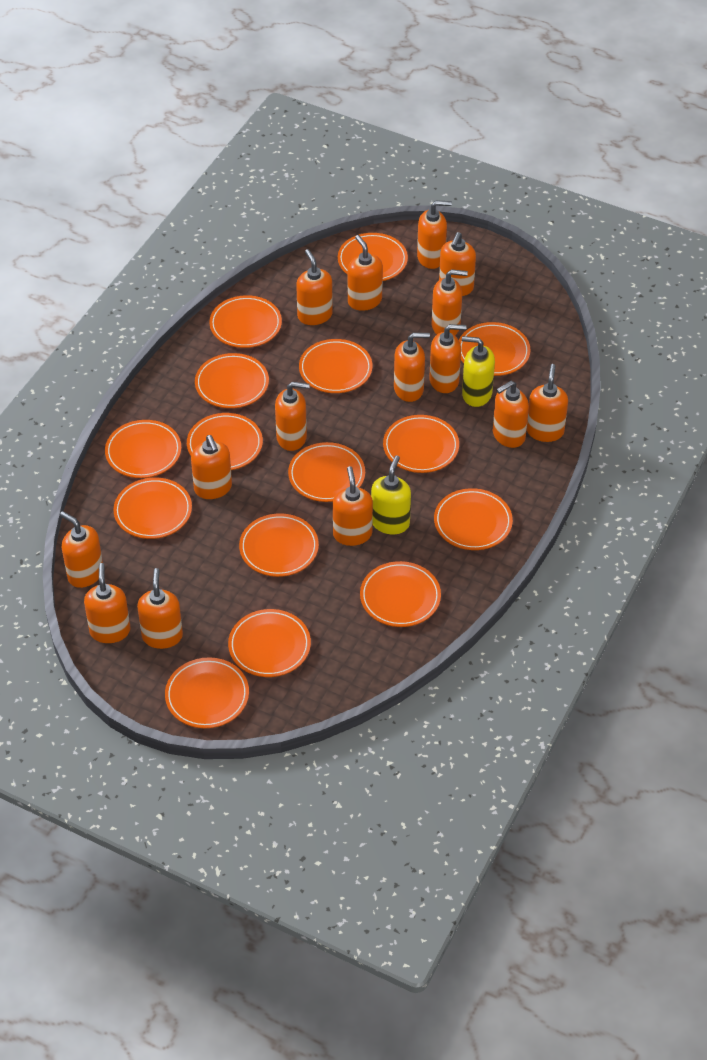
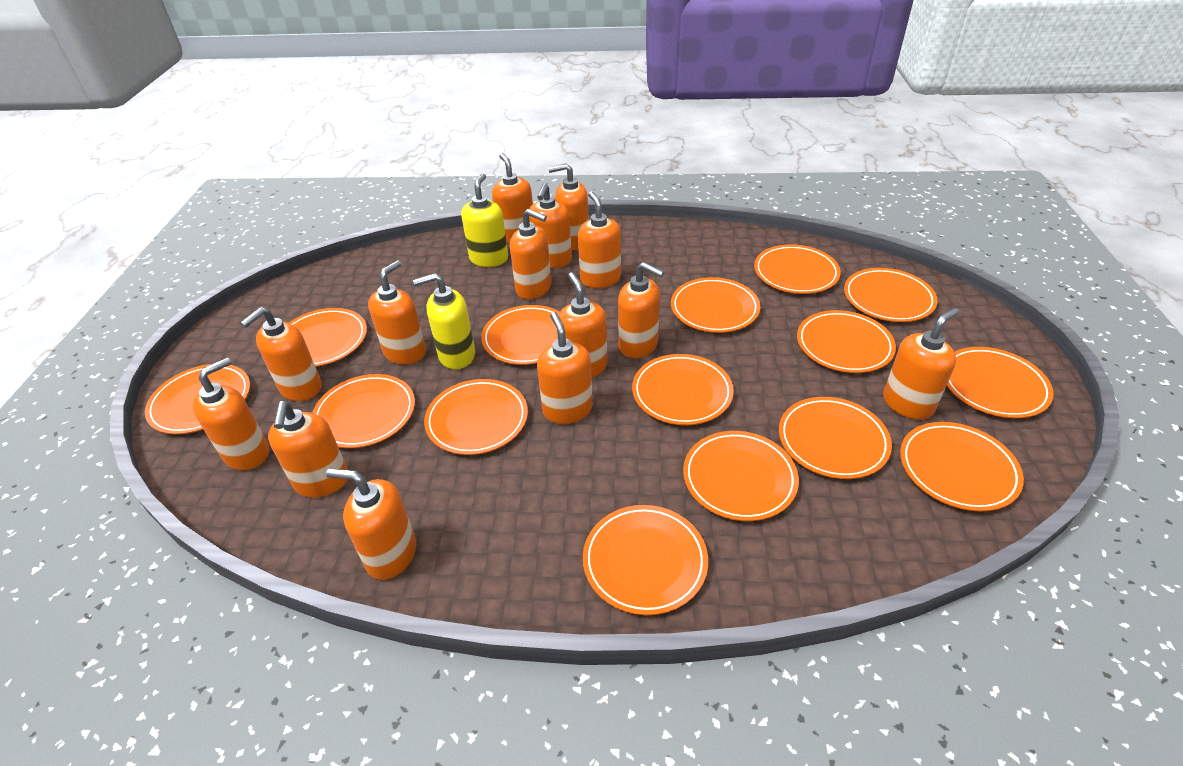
orange soap dispenser: 15 -> 14

